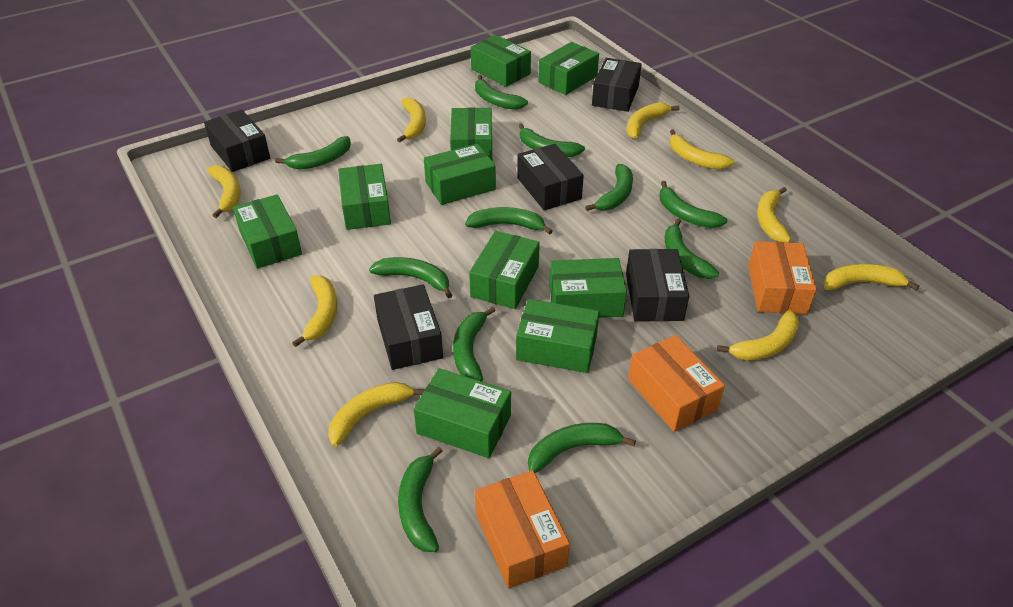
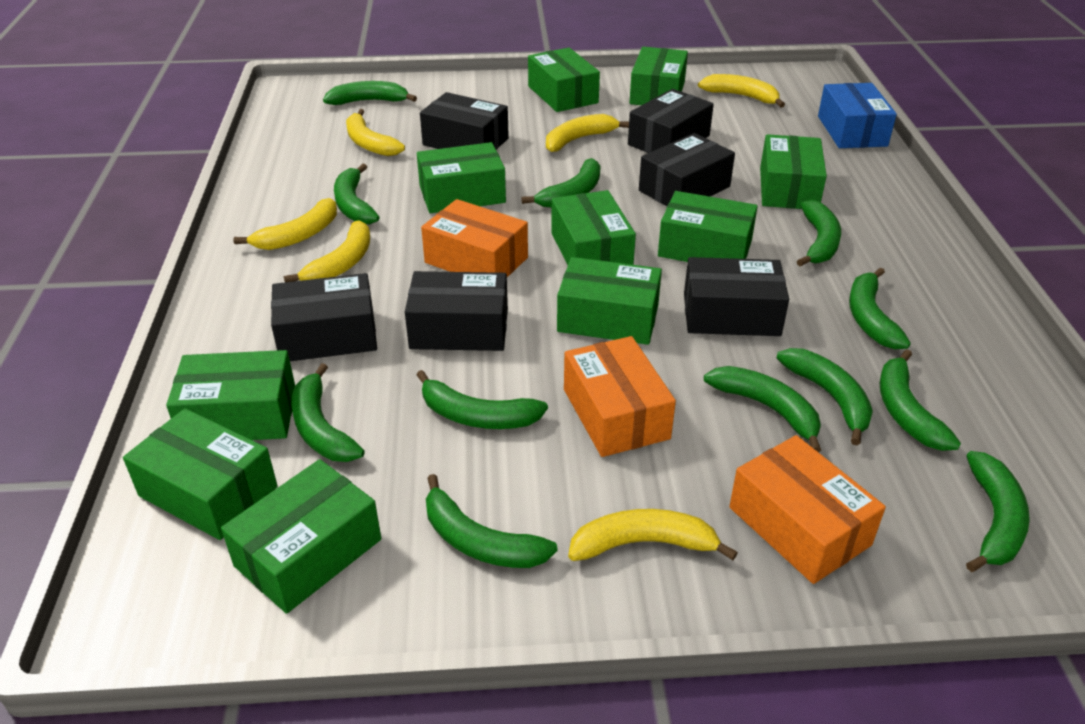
black box: 5 -> 6
blue box: 0 -> 1
green banana: 11 -> 12
yellow banana: 9 -> 6

